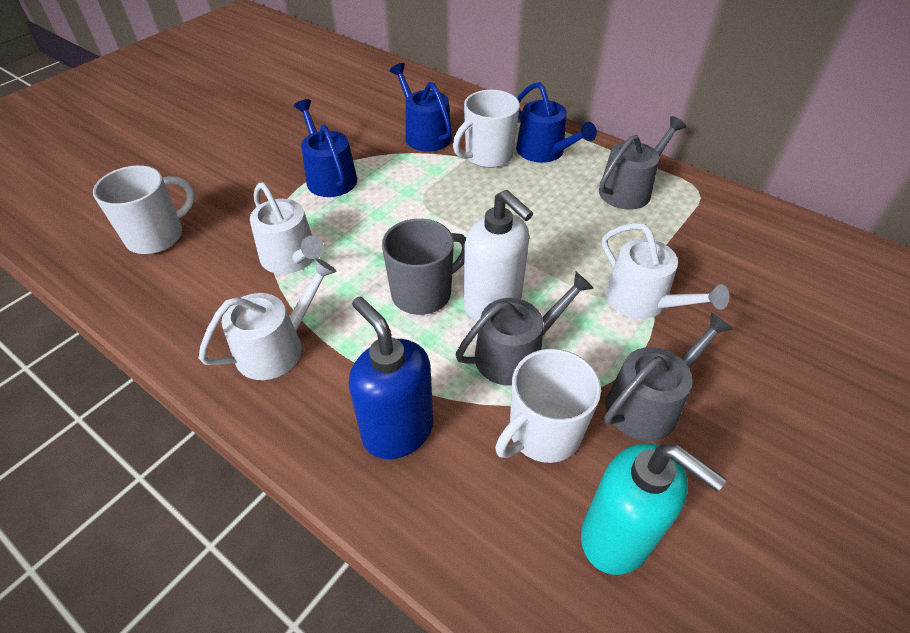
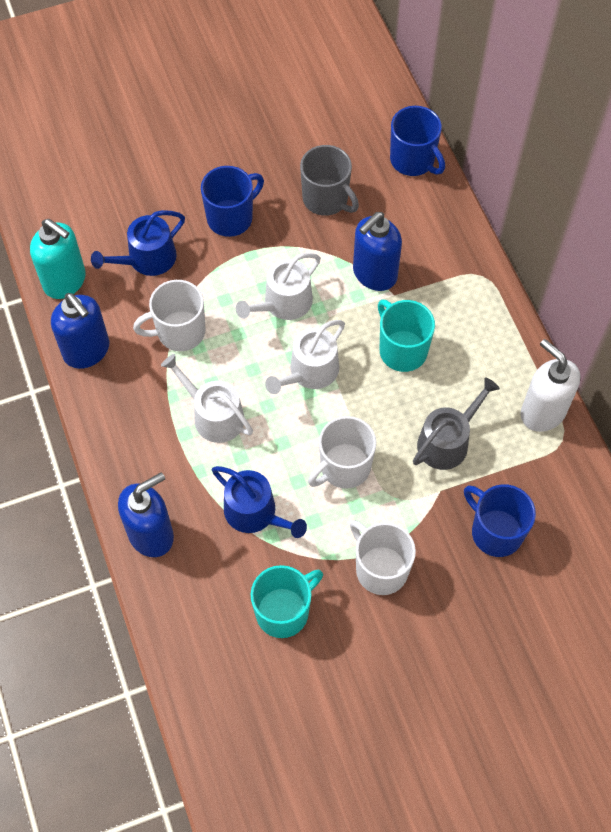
blue mug: 0 -> 3
blue soap dispenser: 1 -> 3
blue watering can: 3 -> 2
grey watering can: 3 -> 1
turquoise mug: 0 -> 2

